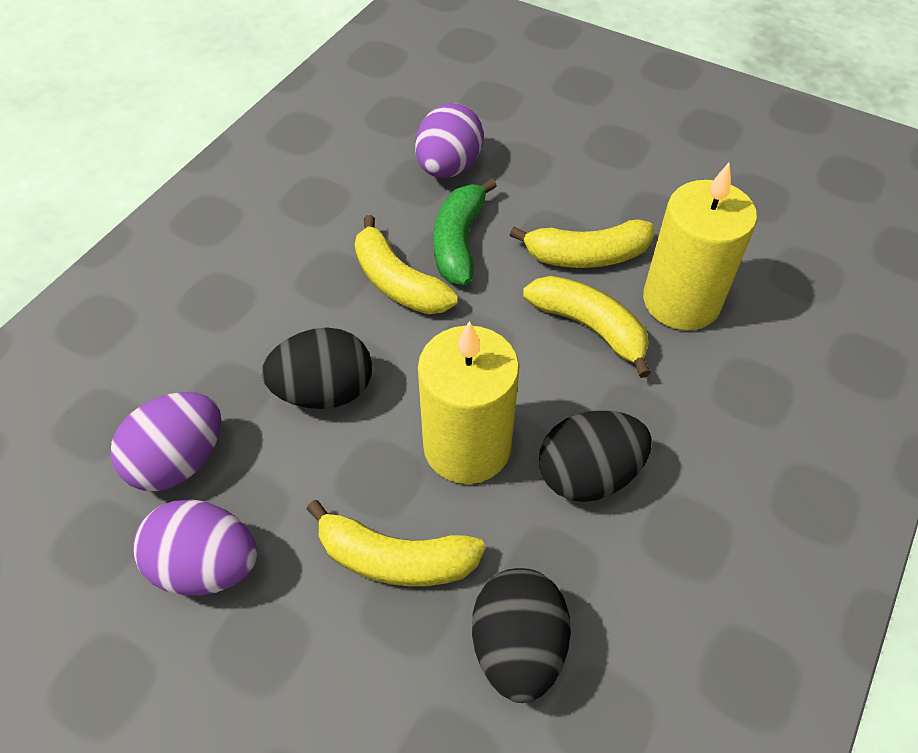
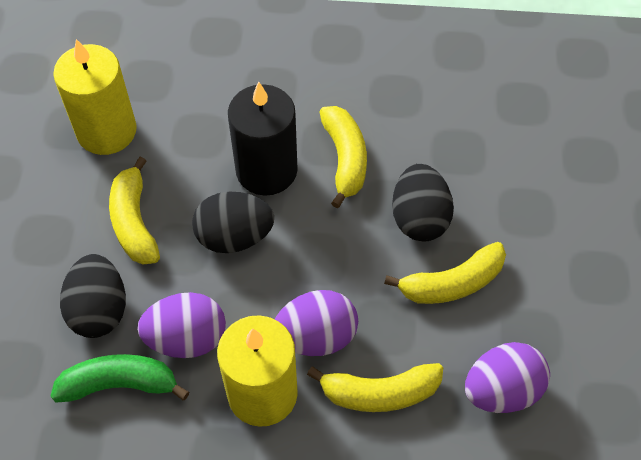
black candle: 0 -> 1

